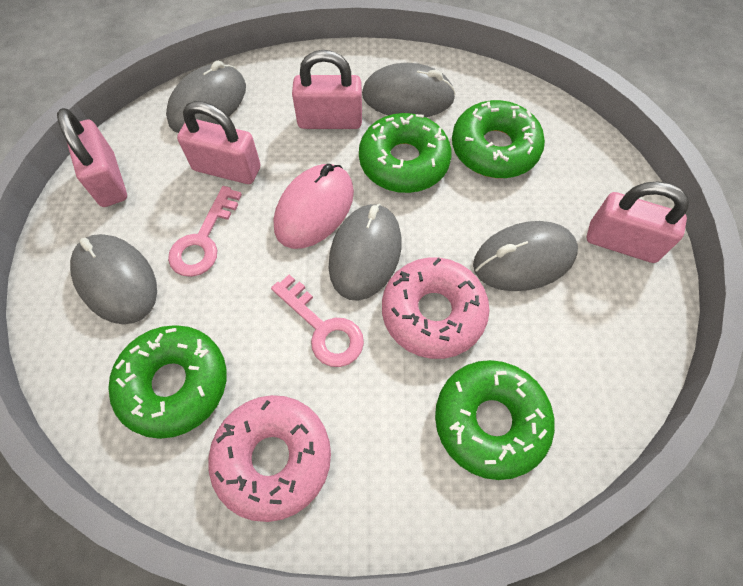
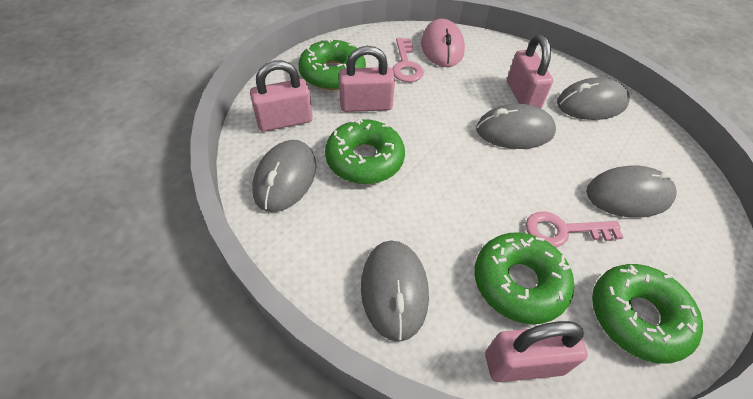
pink donut: 2 -> 0

